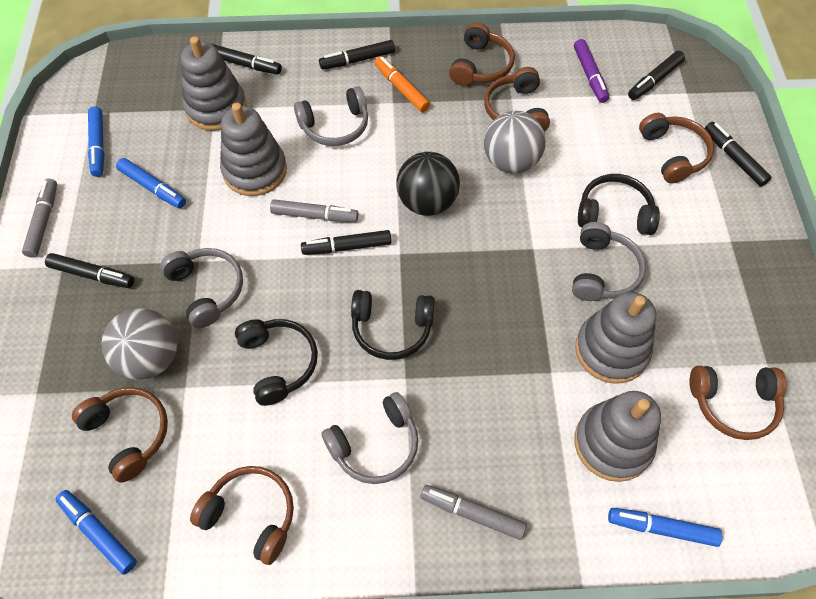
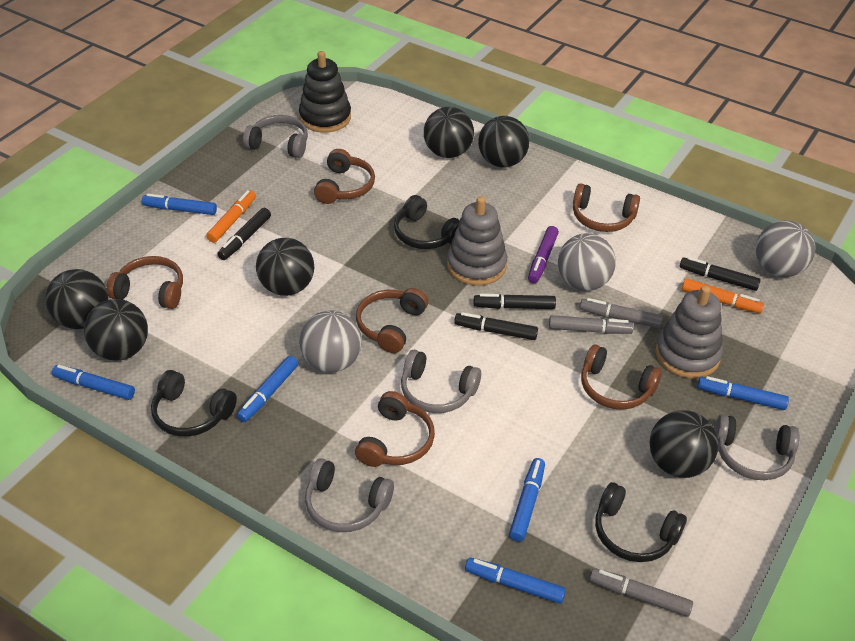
black ball: 1 -> 6
black marker: 6 -> 4
black stacking toy: 0 -> 1
blue marker: 4 -> 6
grey ball: 2 -> 3
grey stacking toy: 4 -> 2
orange marker: 1 -> 2

